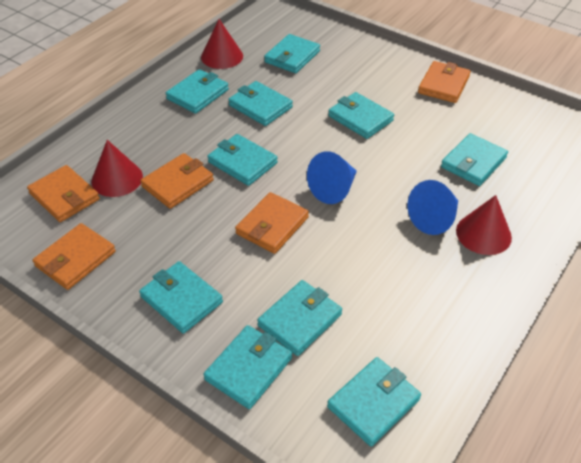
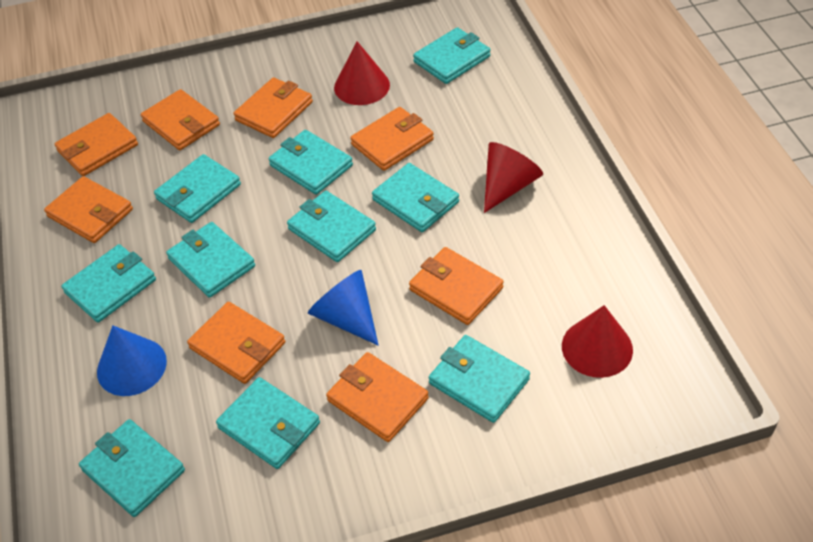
orange wallet: 5 -> 8

